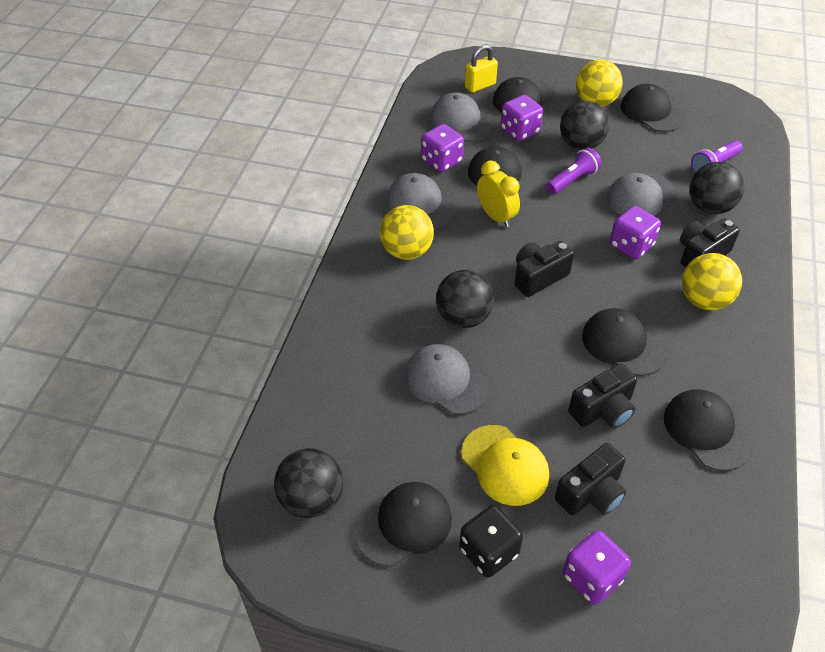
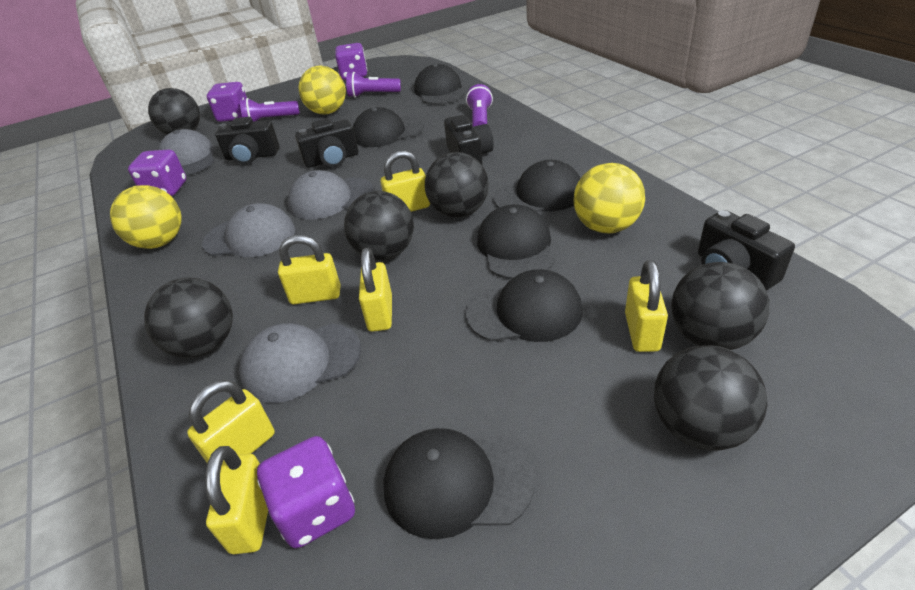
black ball: 4 -> 6
black dice: 1 -> 0
purple flashlight: 2 -> 3
yellow cap: 1 -> 0
yellow clock: 1 -> 0
yellow padlock: 1 -> 6

